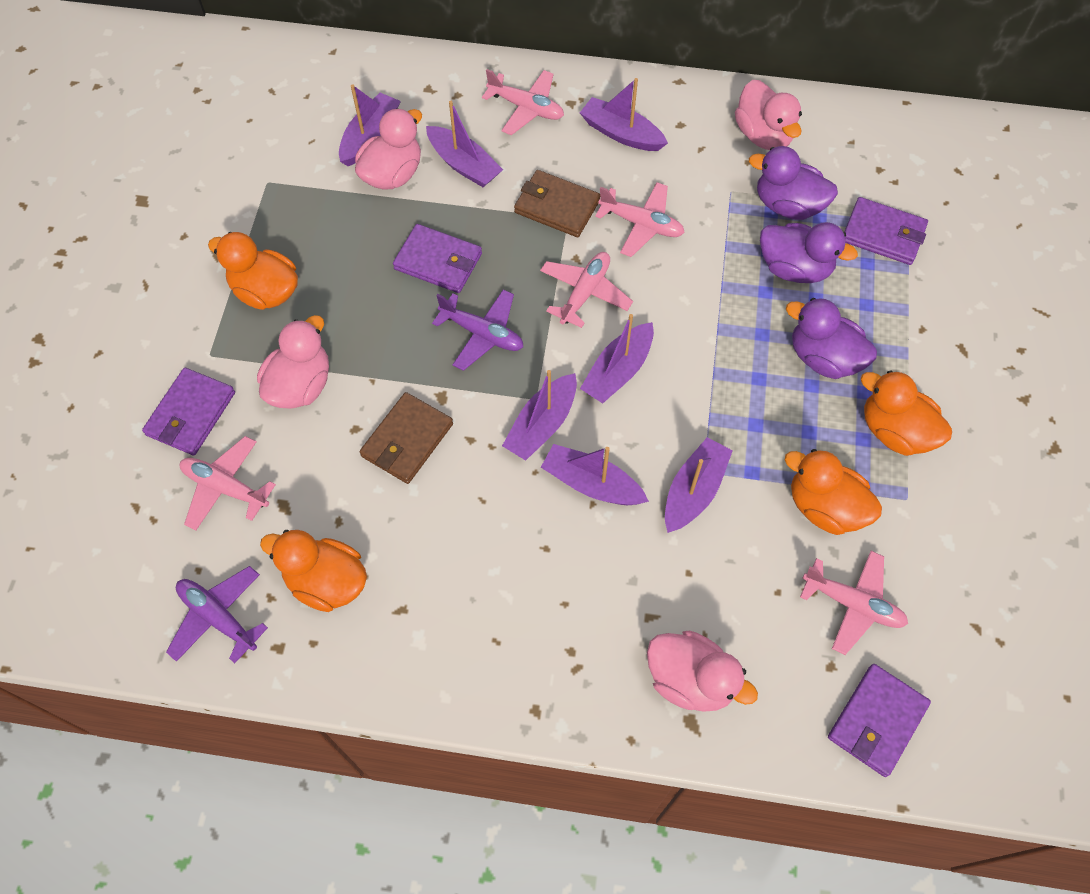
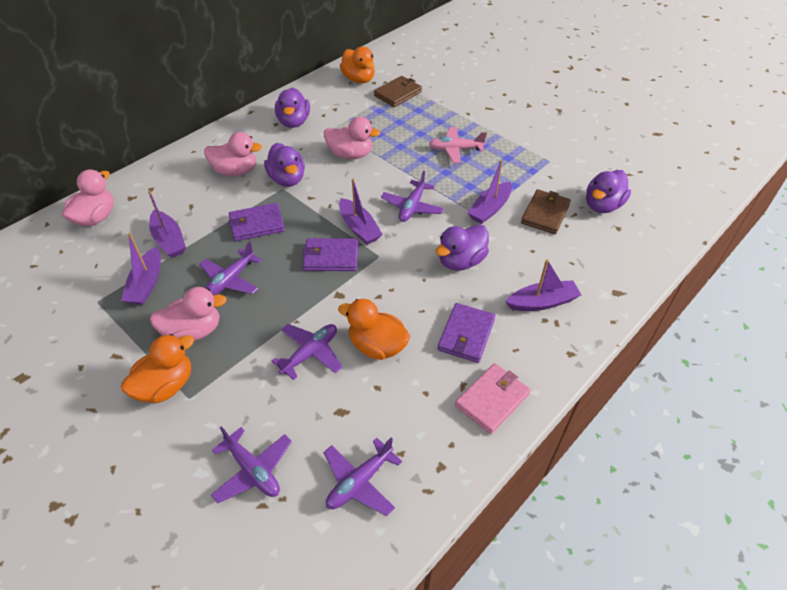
orange duck: 4 -> 3
pink plane: 5 -> 1
pink wallet: 0 -> 1
purple boat: 7 -> 5
purple duck: 3 -> 4
purple plane: 2 -> 5
purple wallet: 4 -> 3

